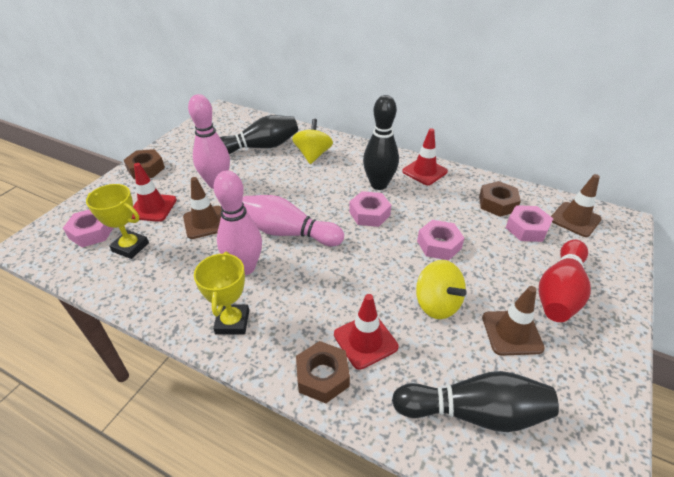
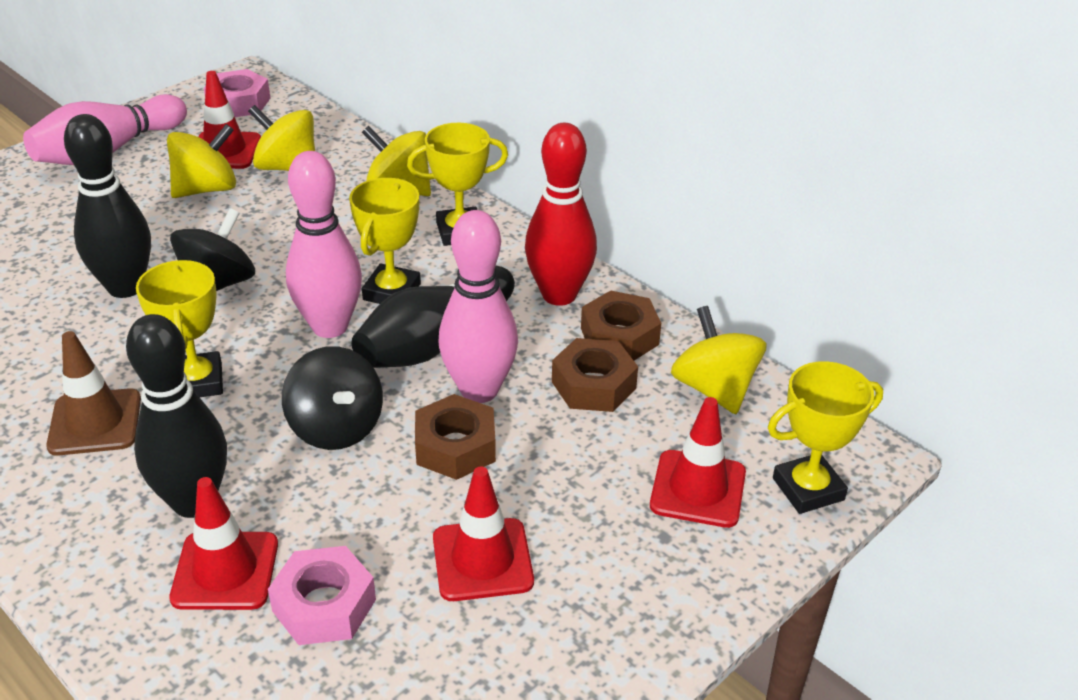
black spinning top: 0 -> 2
brown traffic cone: 3 -> 1
pink nut: 4 -> 2
red traffic cone: 3 -> 4
yellow spinning top: 2 -> 4
yellow trophy: 2 -> 4

